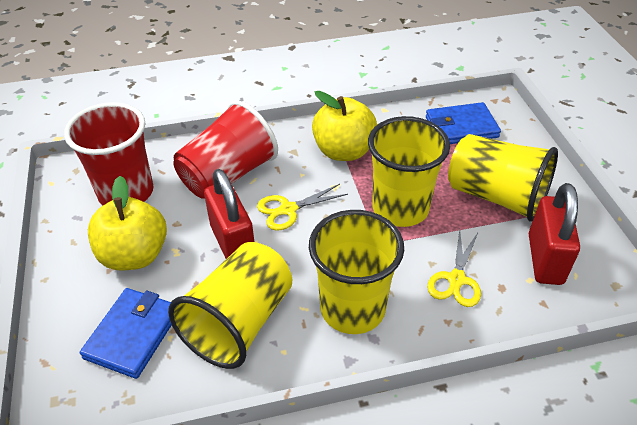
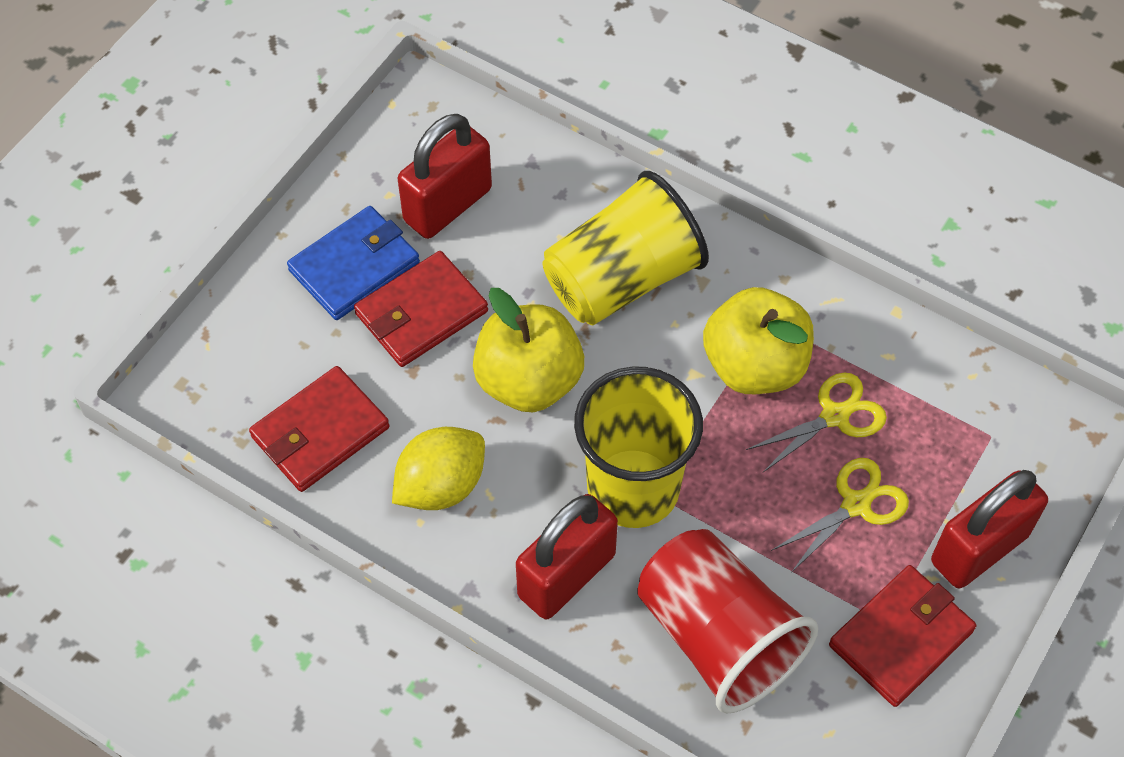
blue wallet: 2 -> 1
red cup: 2 -> 1
red padlock: 2 -> 3
red wallet: 0 -> 3
yellow cup: 4 -> 2
yellow lemon: 0 -> 1

